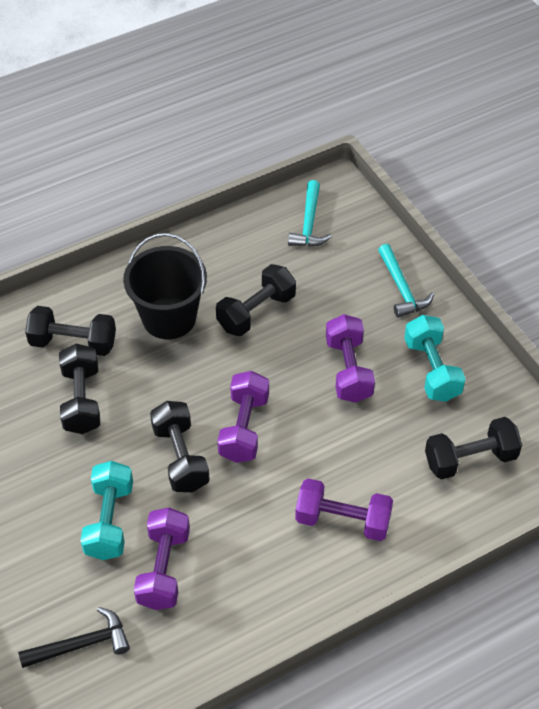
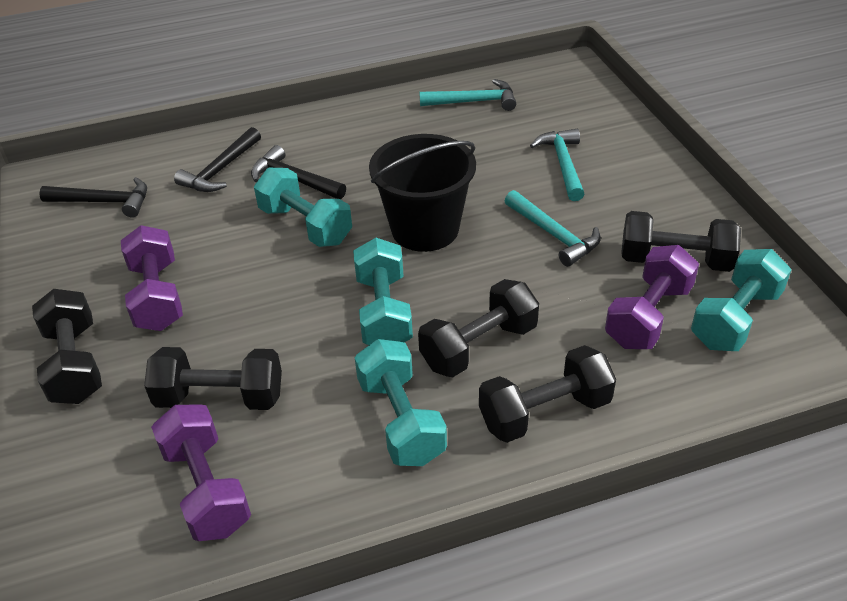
black hammer: 1 -> 3
purple dumbbell: 4 -> 3
turquoise dumbbell: 2 -> 4
turquoise hammer: 2 -> 3

